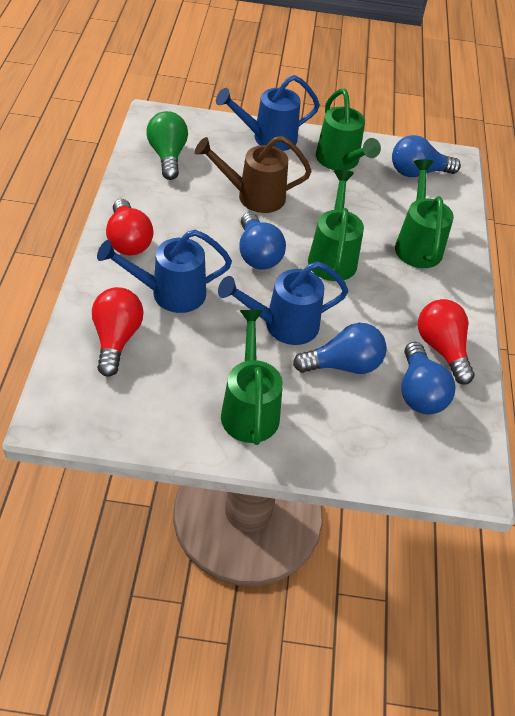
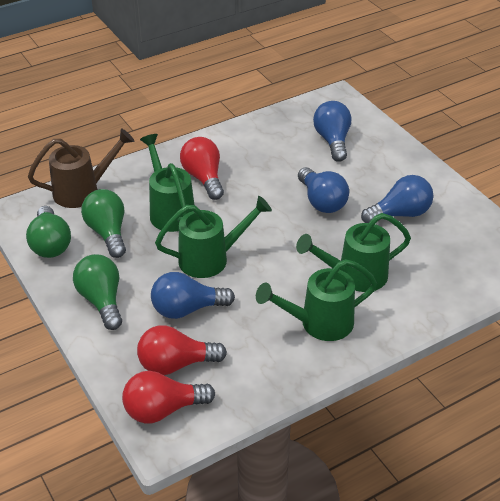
blue watering can: 3 -> 0
green light bulb: 1 -> 3

